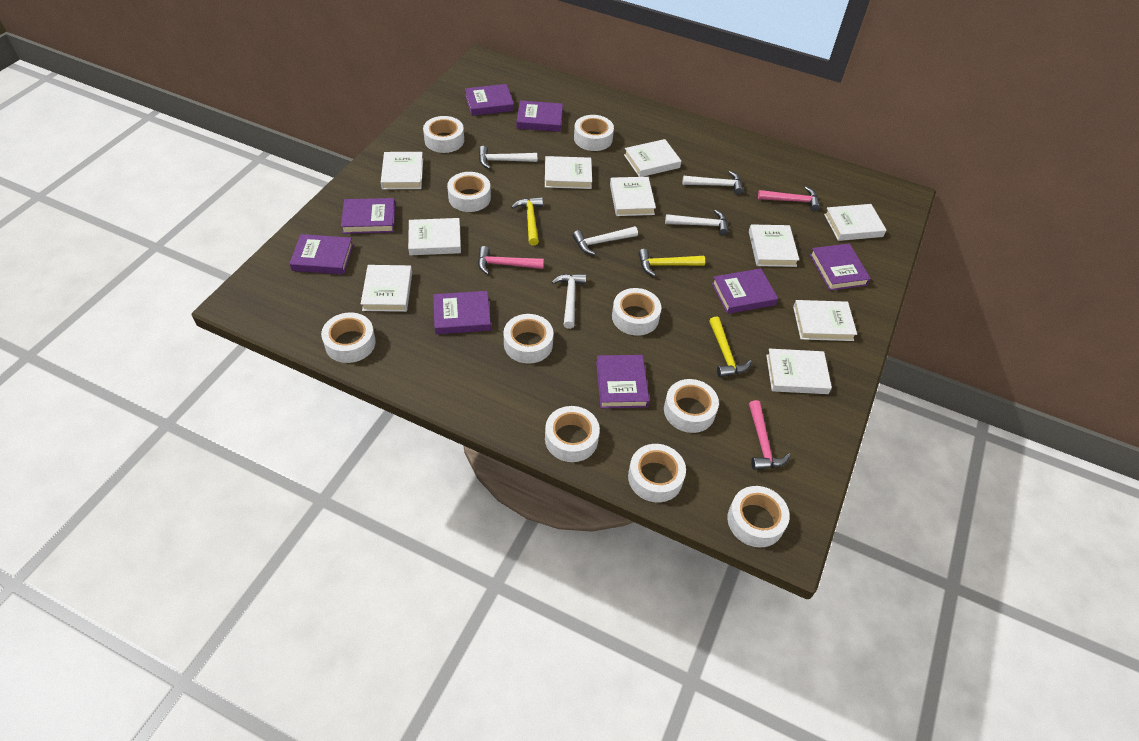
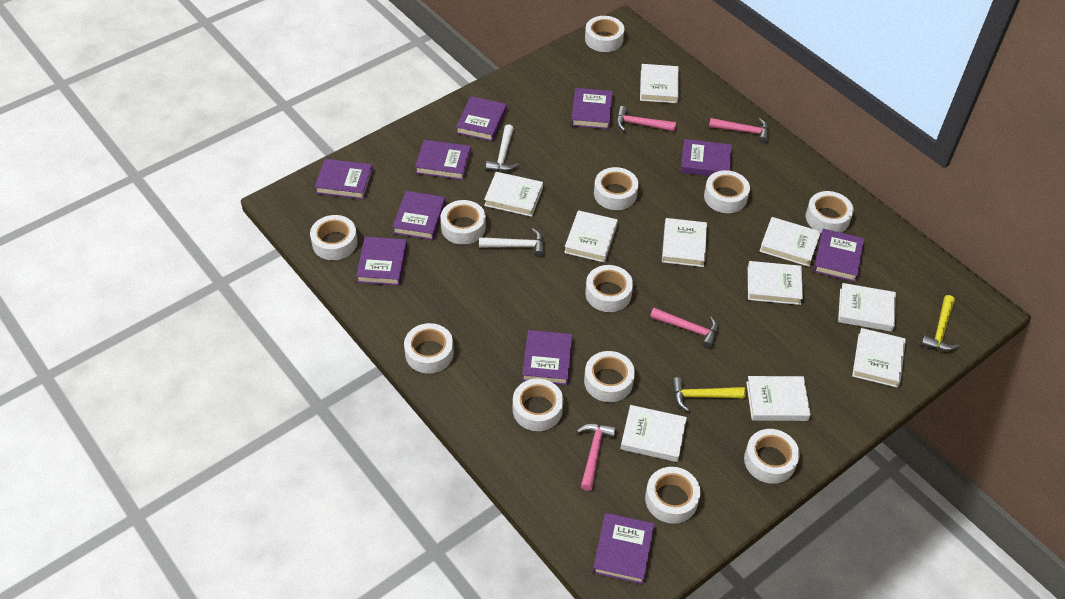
pink hammer: 3 -> 4
purple book: 8 -> 10
white hammer: 5 -> 2
white tape: 10 -> 12
yellow hammer: 3 -> 2

